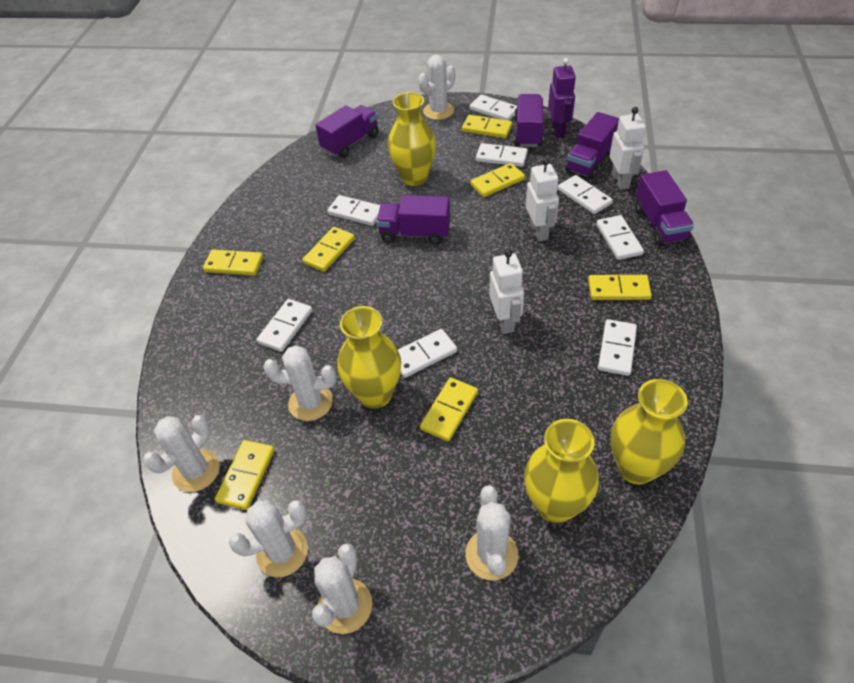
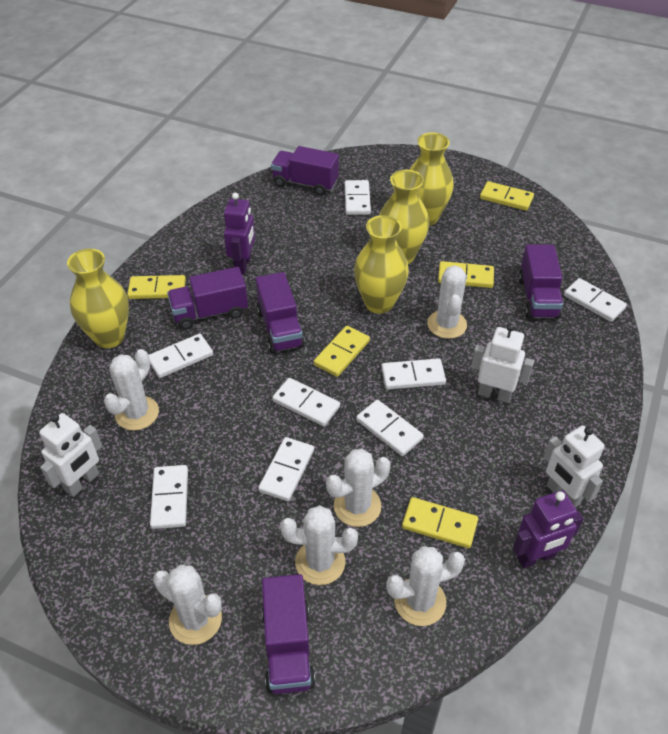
purple robot: 1 -> 2
yellow domino: 7 -> 5

